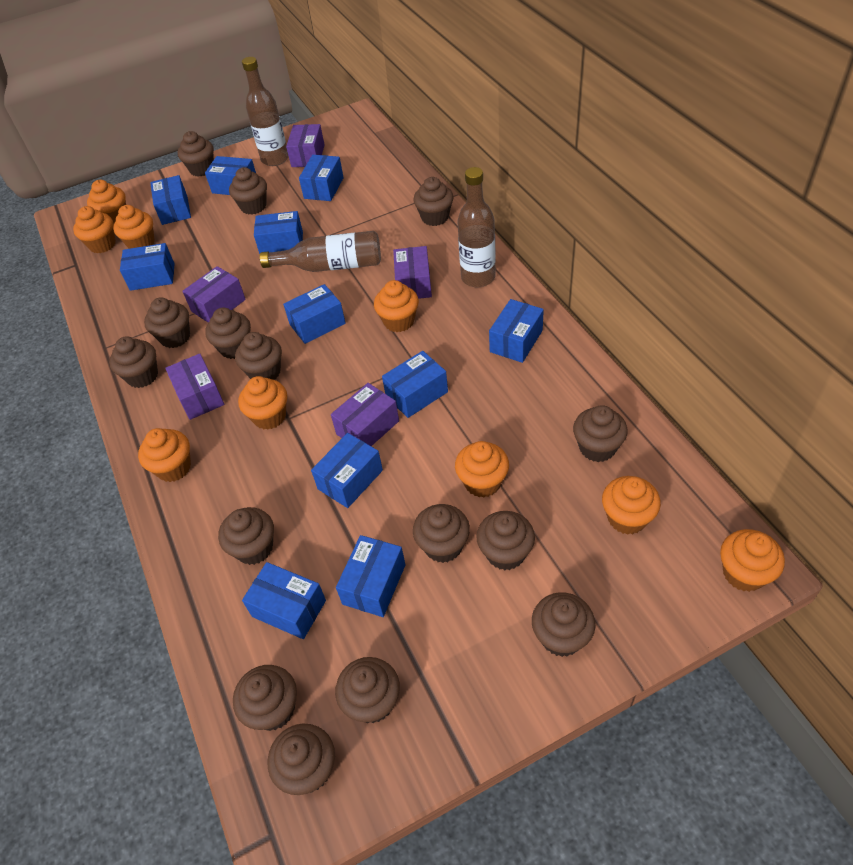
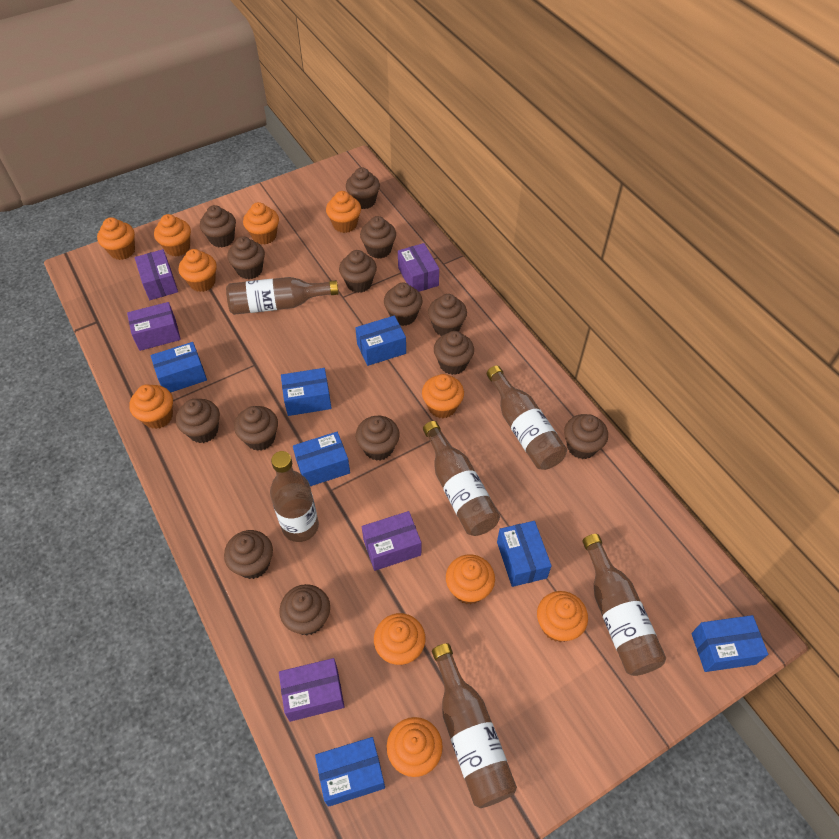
blue box: 11 -> 7
brown bottle: 3 -> 6
brown cupcake: 15 -> 14
orange cupcake: 9 -> 11

